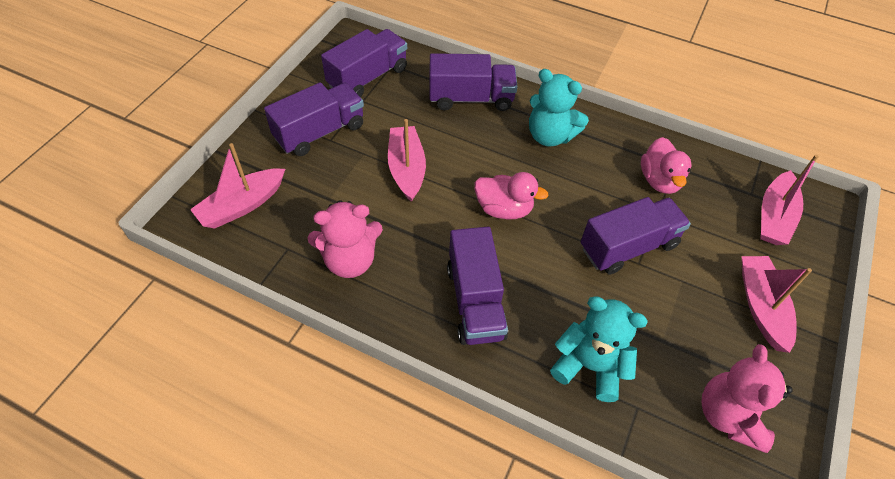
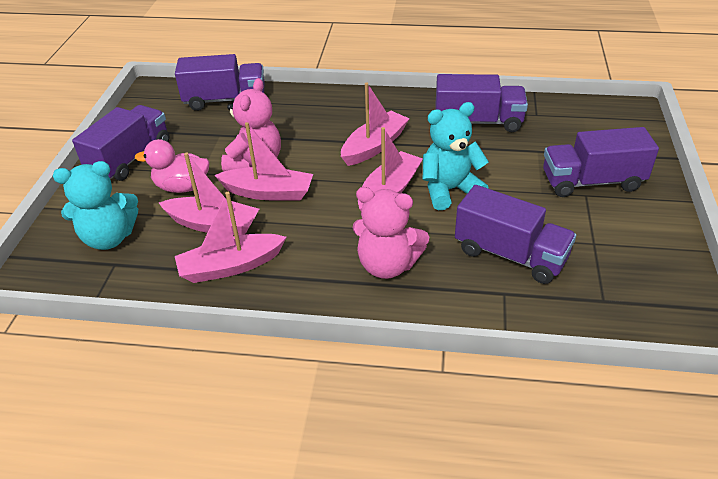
pink boat: 4 -> 5
pink duck: 2 -> 1

